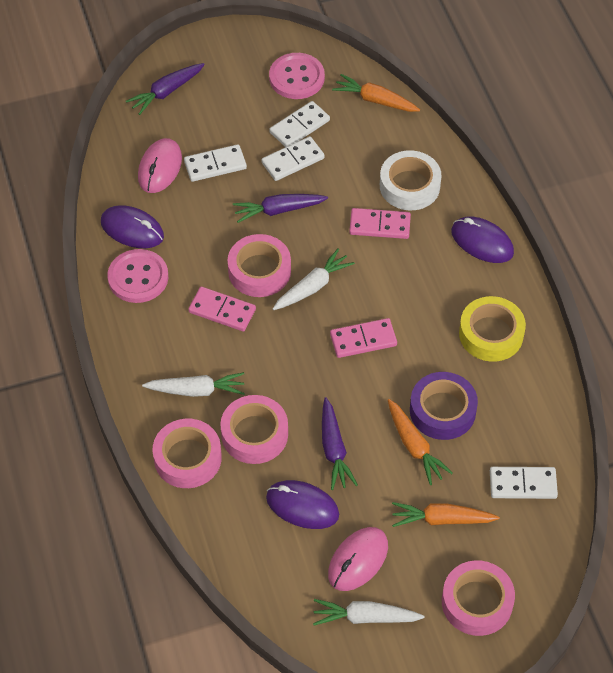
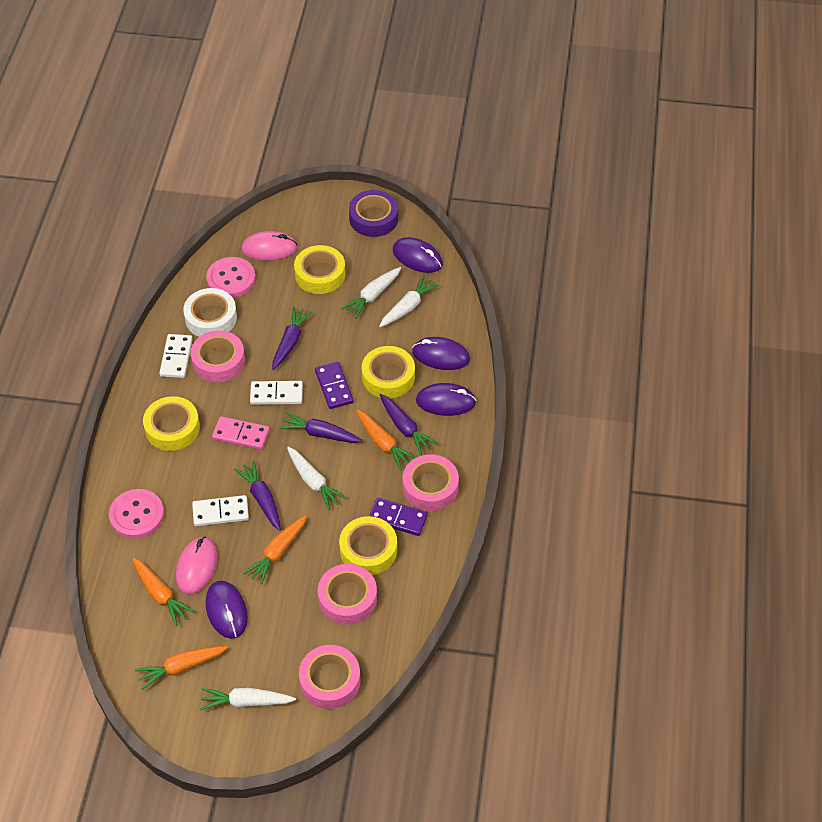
orange carrot: 3 -> 4
pink domino: 3 -> 1
purple carrot: 3 -> 4
purple domino: 0 -> 2
purple mouse: 3 -> 4
white carrot: 3 -> 4
white domino: 4 -> 3
yellow tape: 1 -> 4

